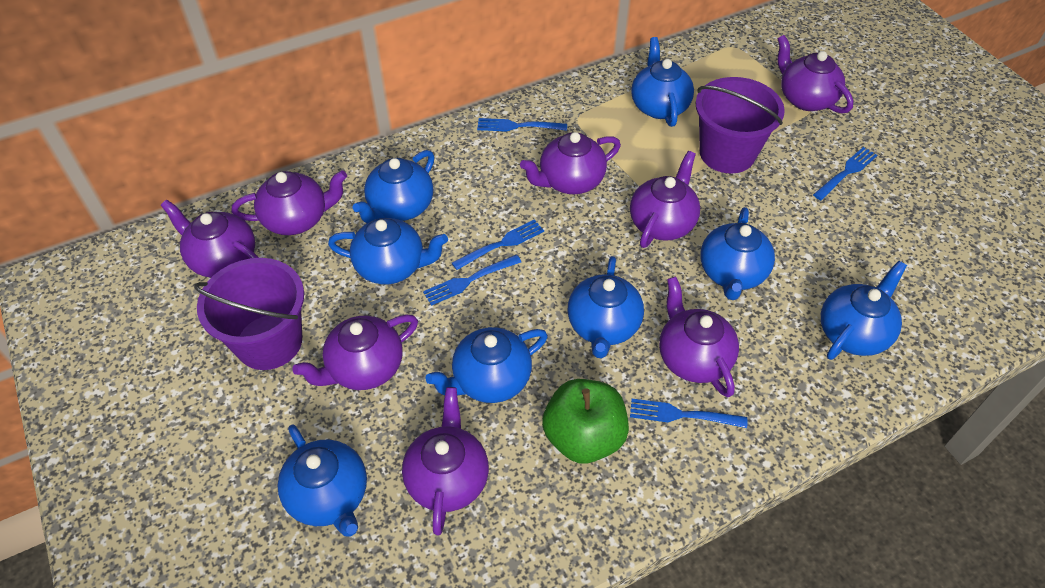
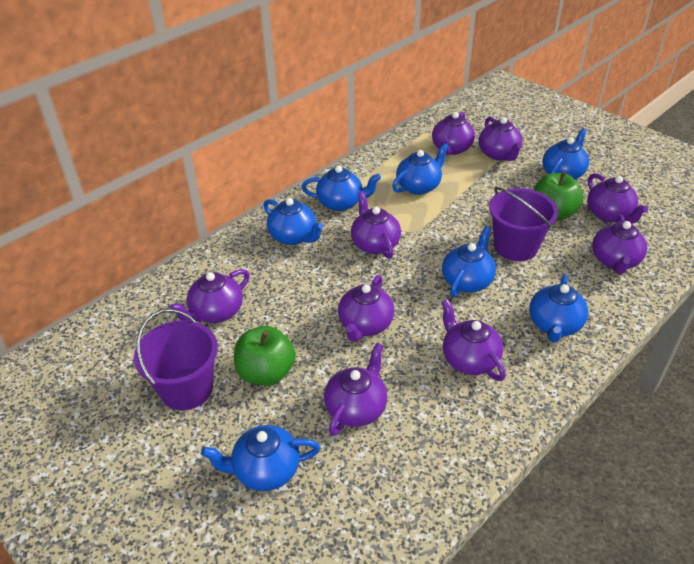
blue fork: 5 -> 0
blue teapot: 8 -> 7
green apple: 1 -> 2
purple teapot: 8 -> 9

